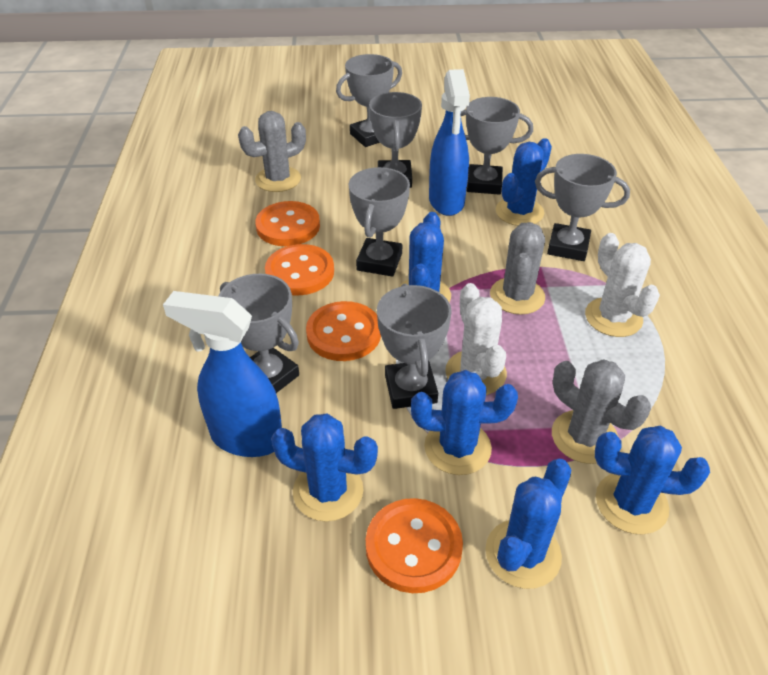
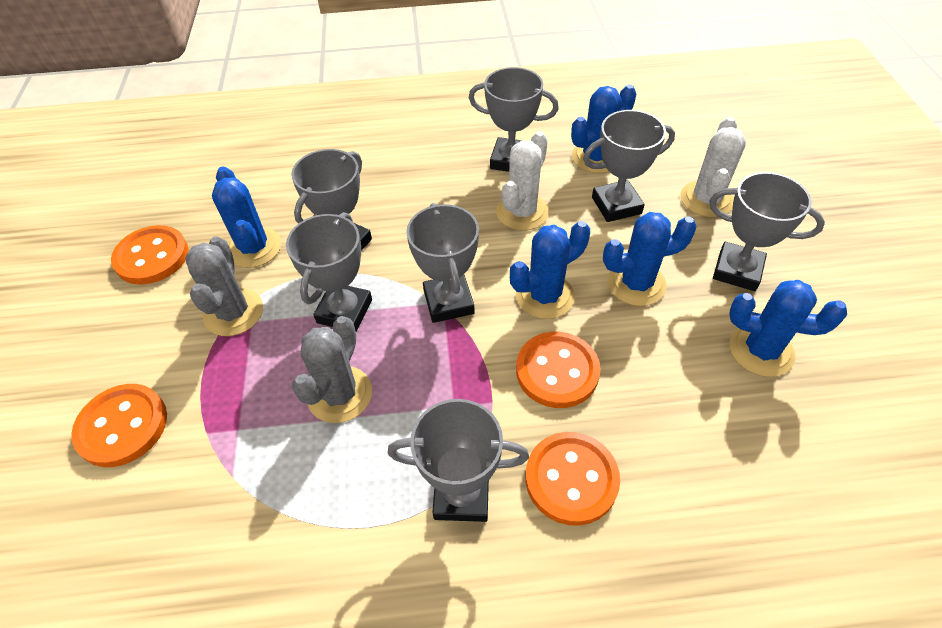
blue cactus: 6 -> 5
blue spray bottle: 2 -> 0
grey cactus: 3 -> 2

